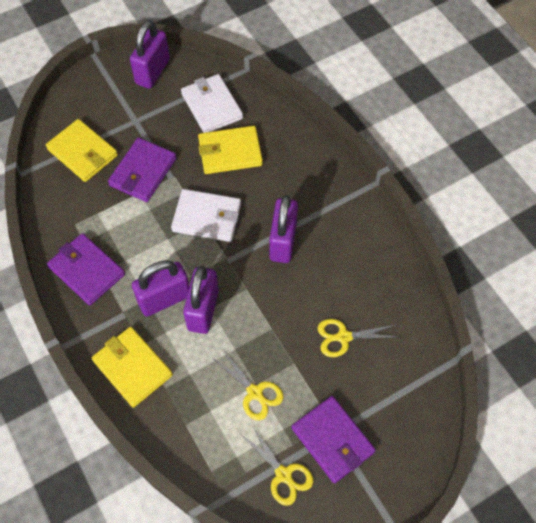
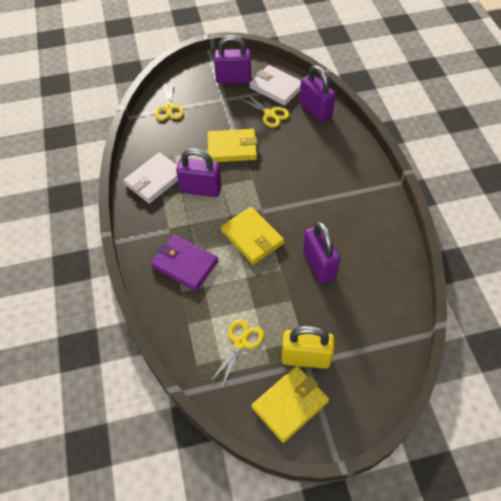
purple wallet: 3 -> 1
yellow padlock: 0 -> 1

